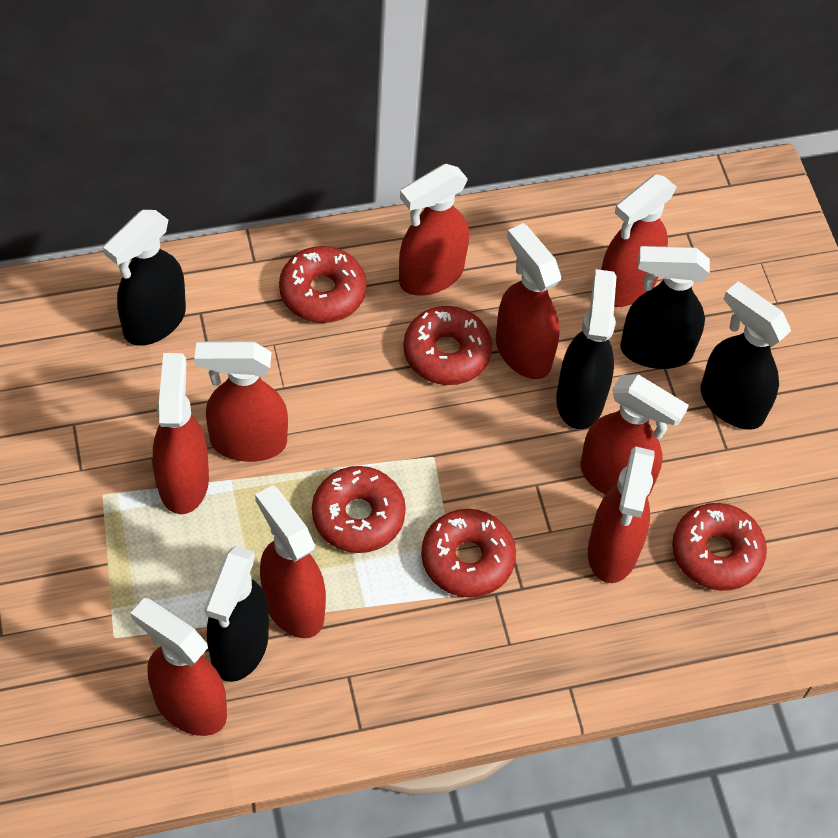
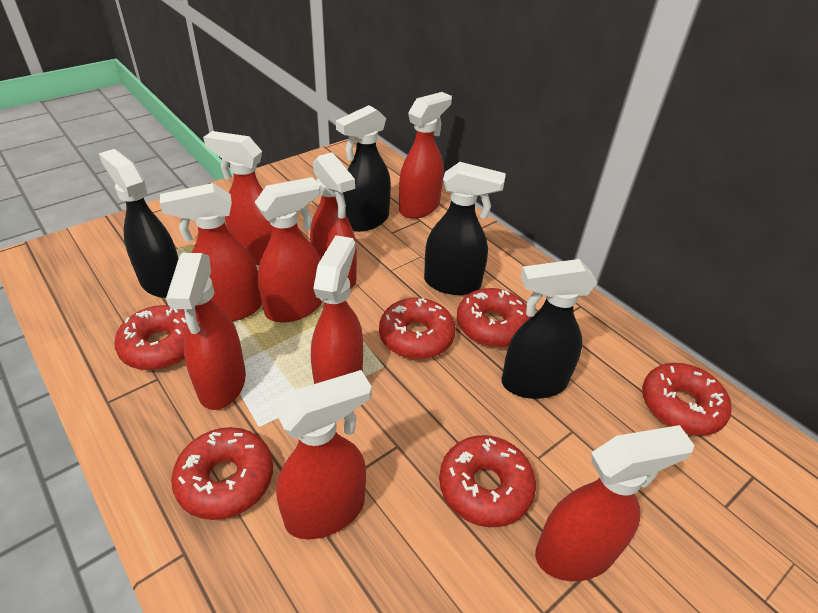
black spray bottle: 5 -> 4
red donut: 5 -> 6

